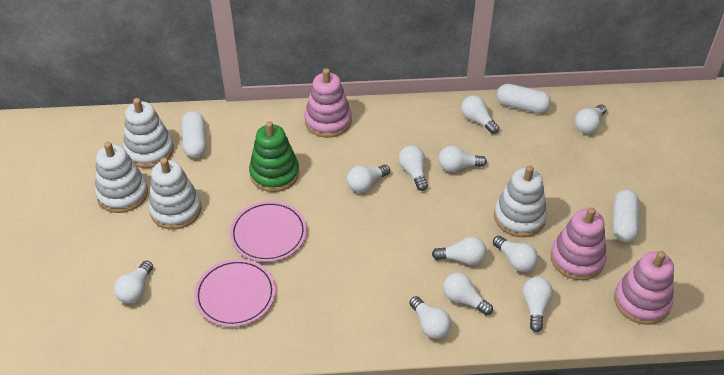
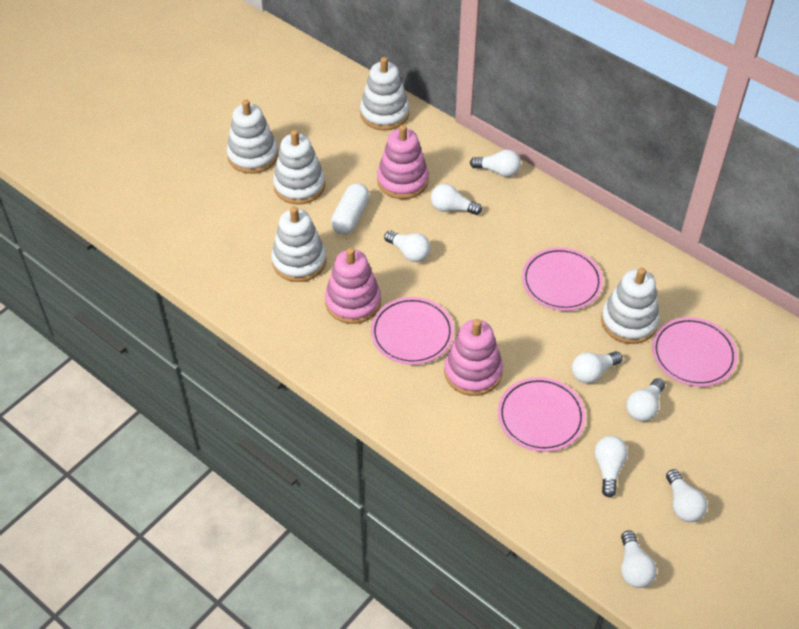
green stacking toy: 1 -> 0
pink plate: 2 -> 4
white capsule: 3 -> 1
white light bulb: 11 -> 8
white stacking toy: 4 -> 5

